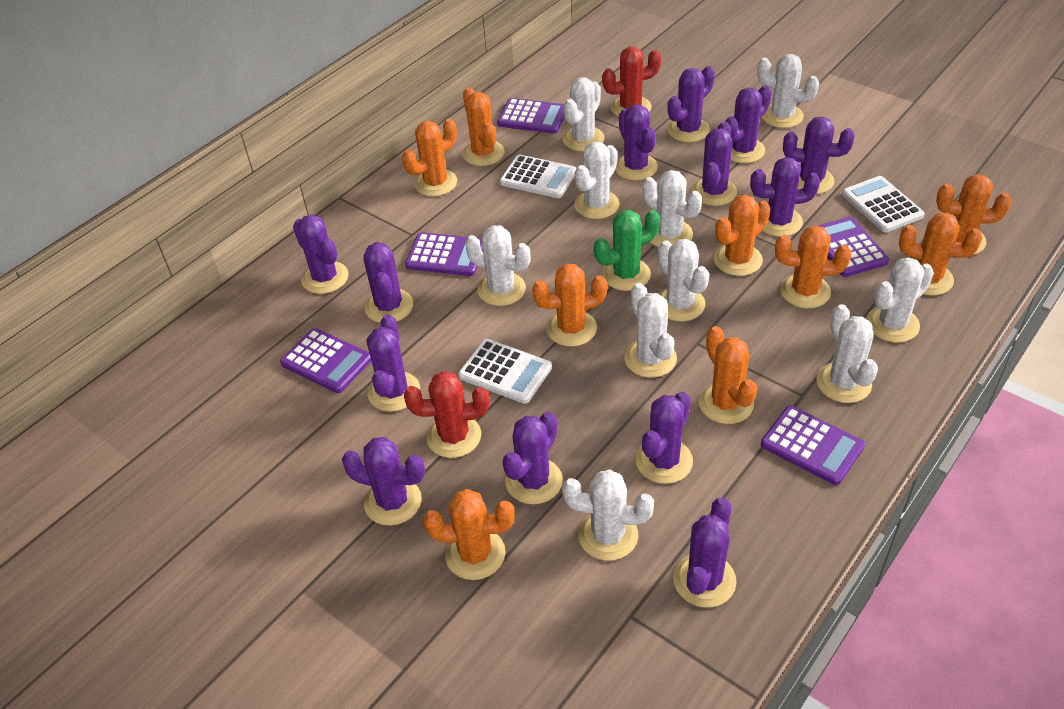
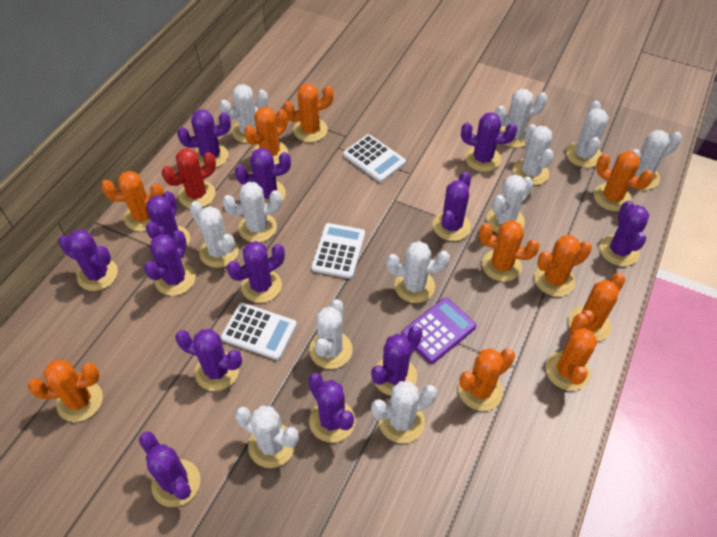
green cactus: 1 -> 0
orange cactus: 9 -> 10
purple calculator: 5 -> 1
red cactus: 2 -> 1
white cactus: 10 -> 12

